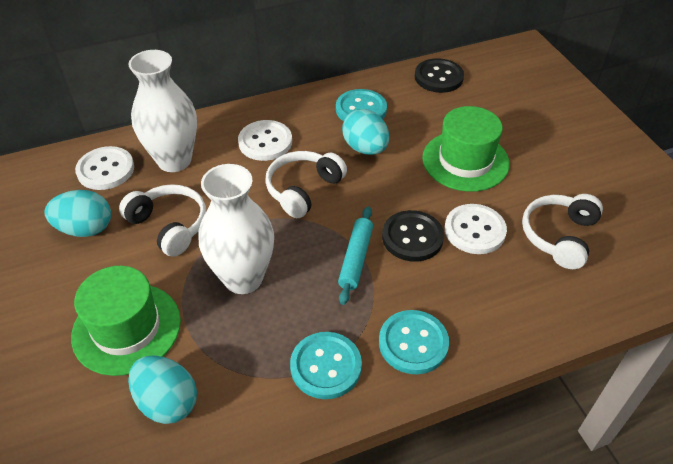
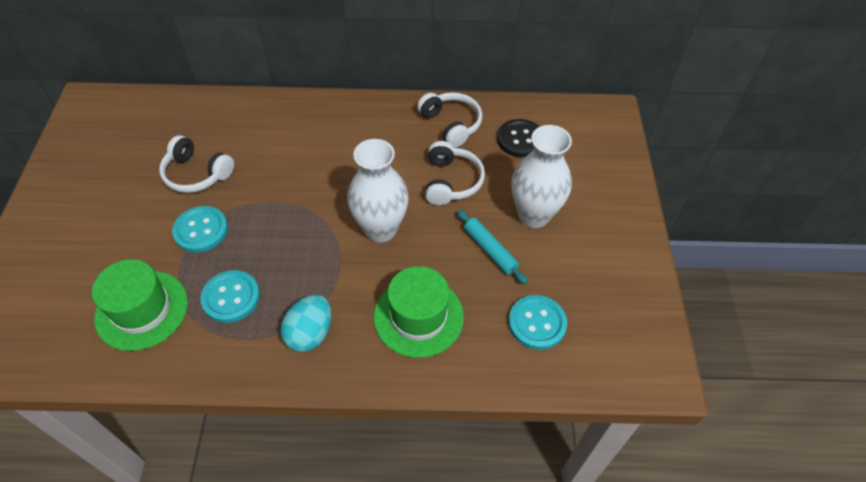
black button: 2 -> 1
turquoise egg: 3 -> 1
white button: 3 -> 0

